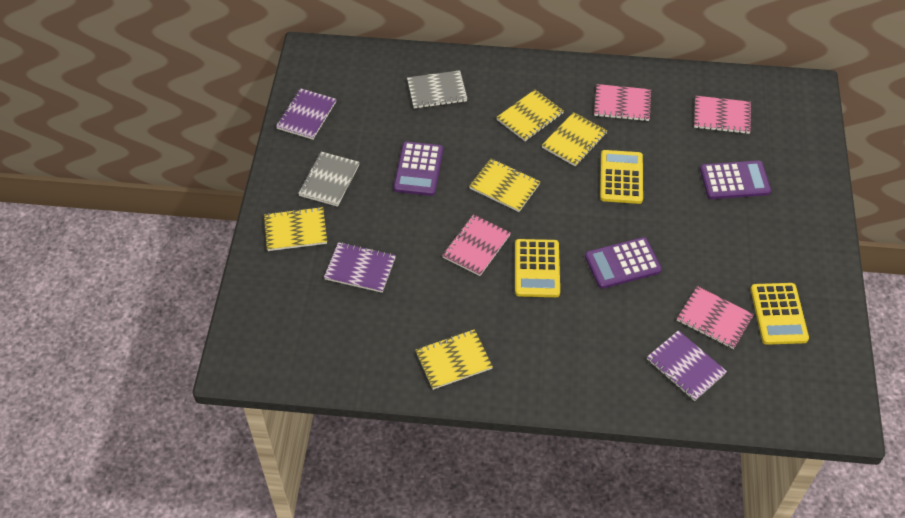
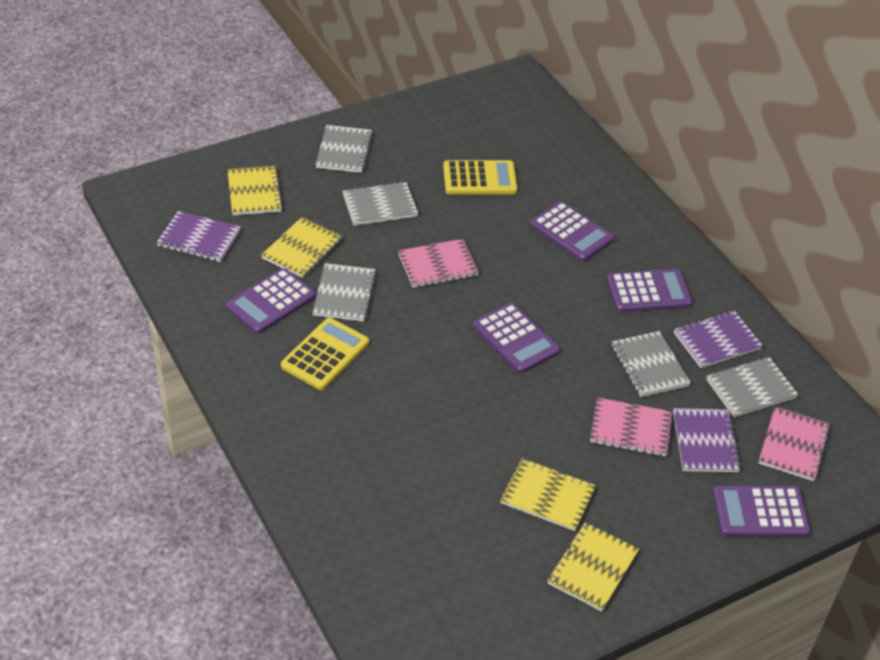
grey notebook: 2 -> 5
pink notebook: 4 -> 3
purple calculator: 3 -> 5
yellow calculator: 3 -> 2
yellow notebook: 5 -> 4

